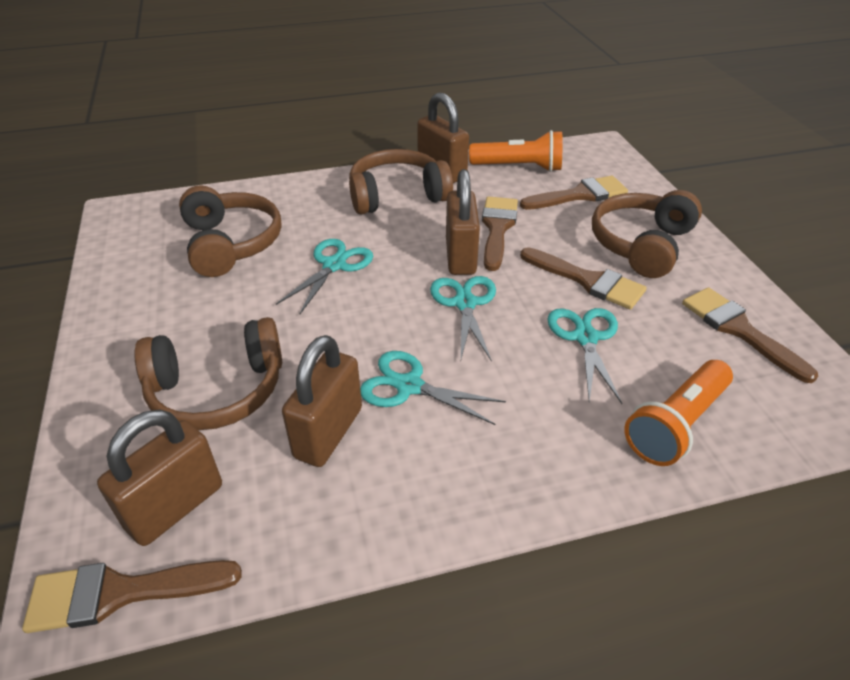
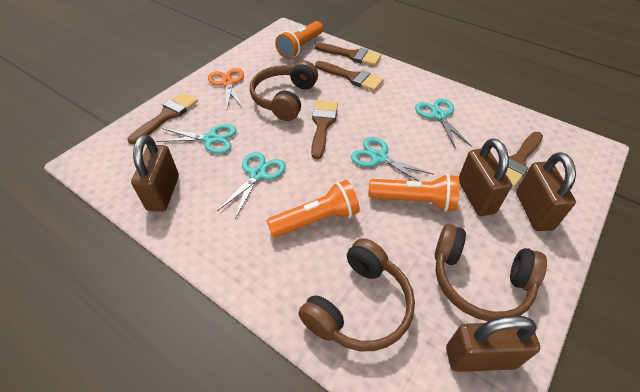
brown headphones: 4 -> 3
orange flashlight: 2 -> 3
orange scissors: 0 -> 1

